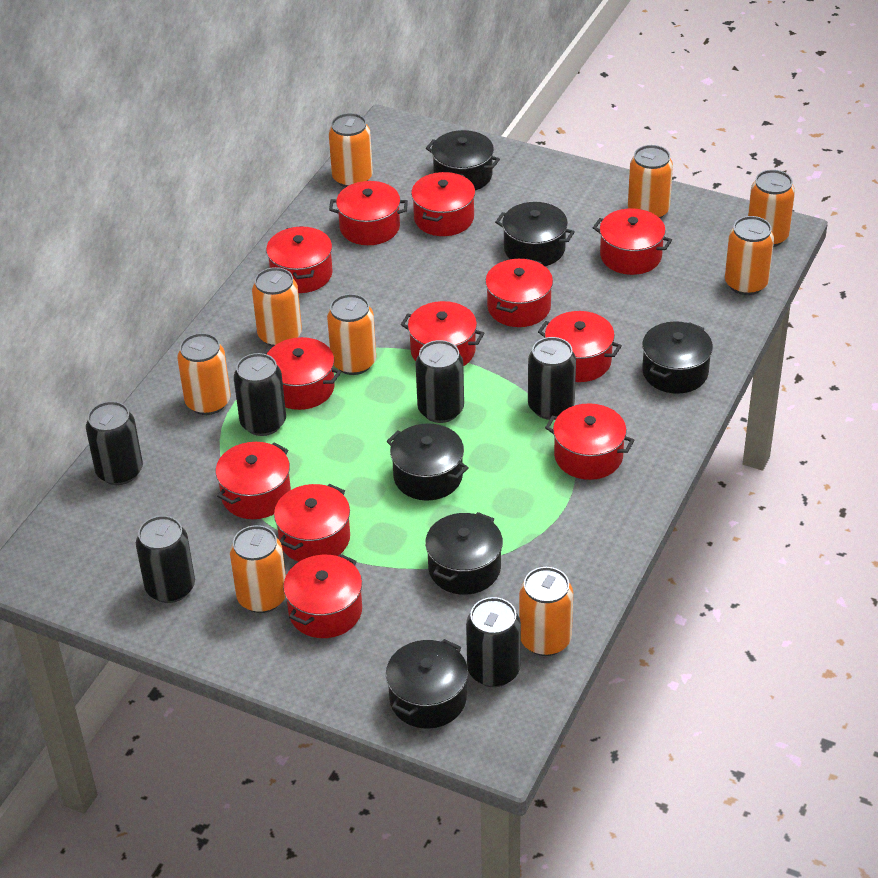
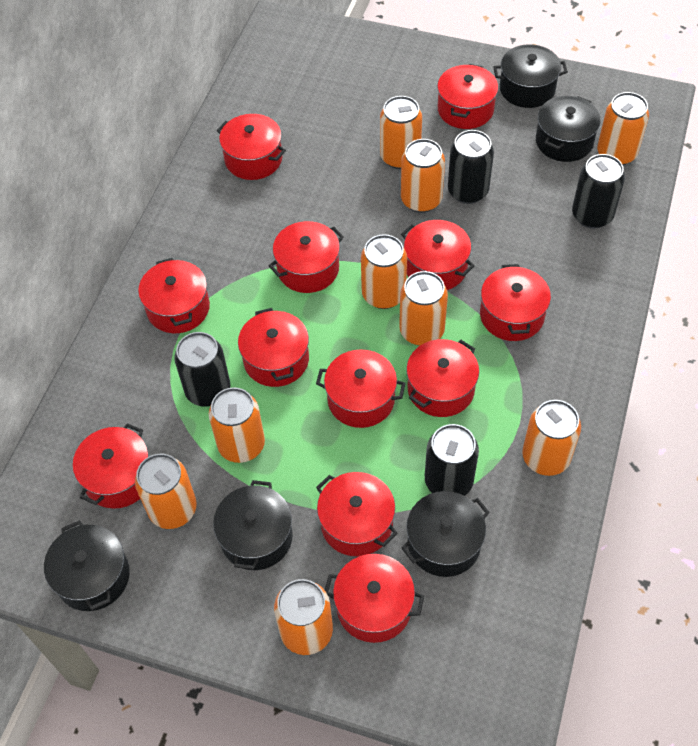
black can: 6 -> 4
black pot: 6 -> 5

